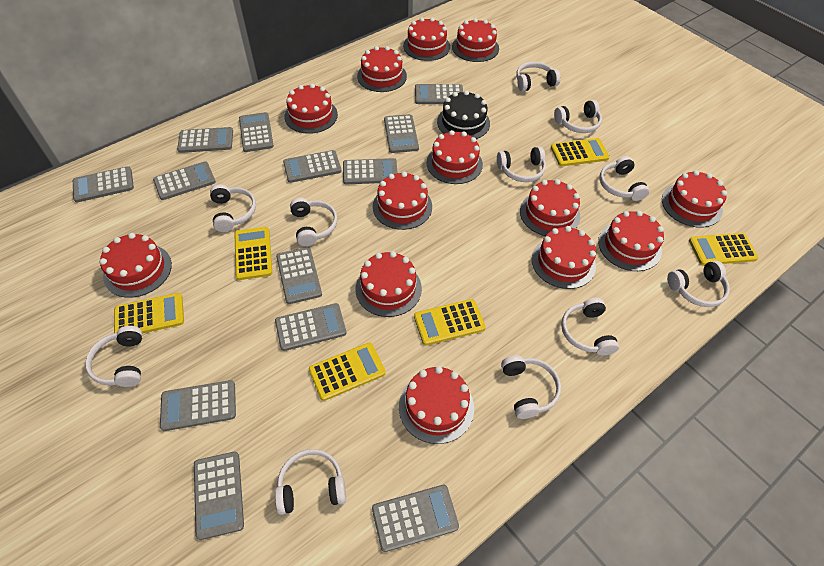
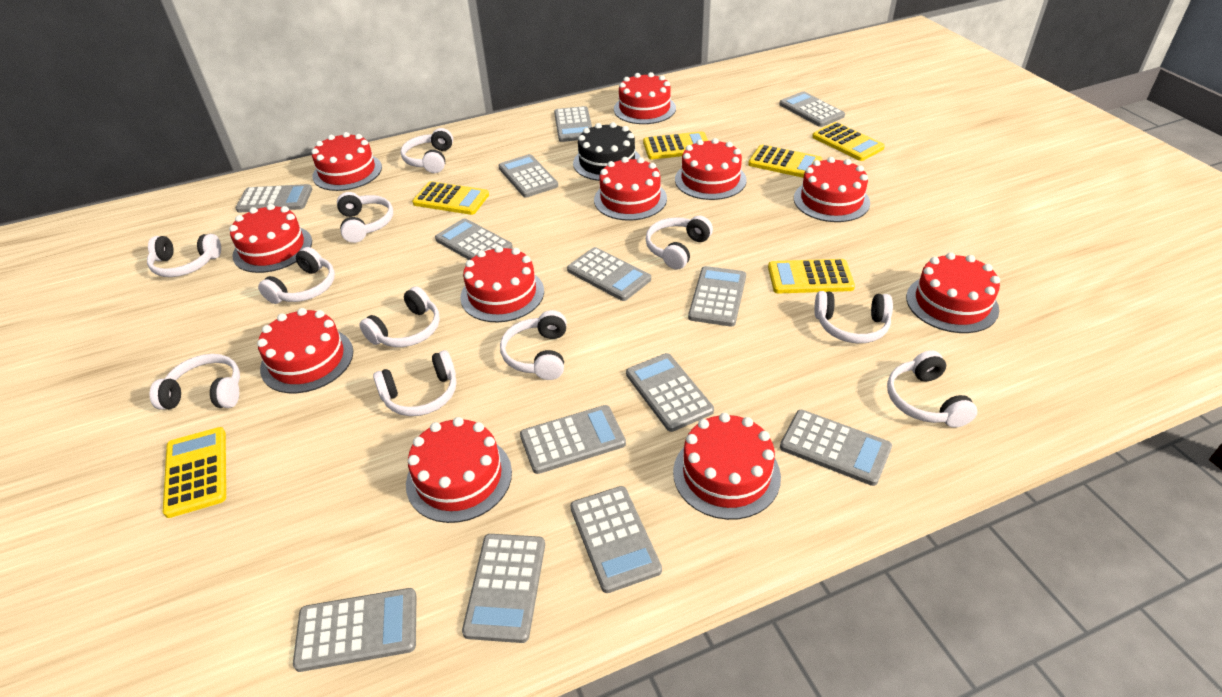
red cake: 13 -> 11

